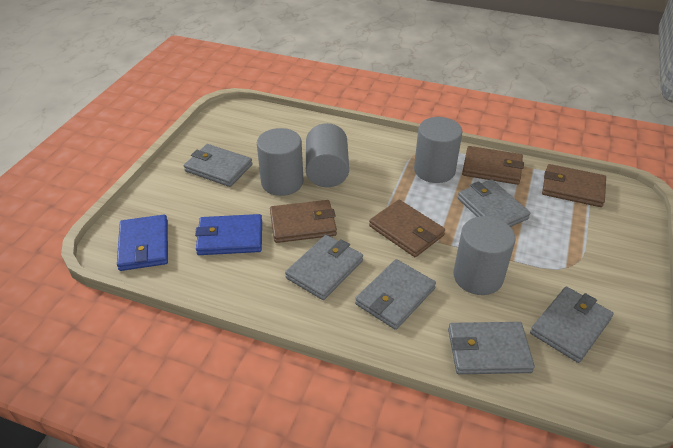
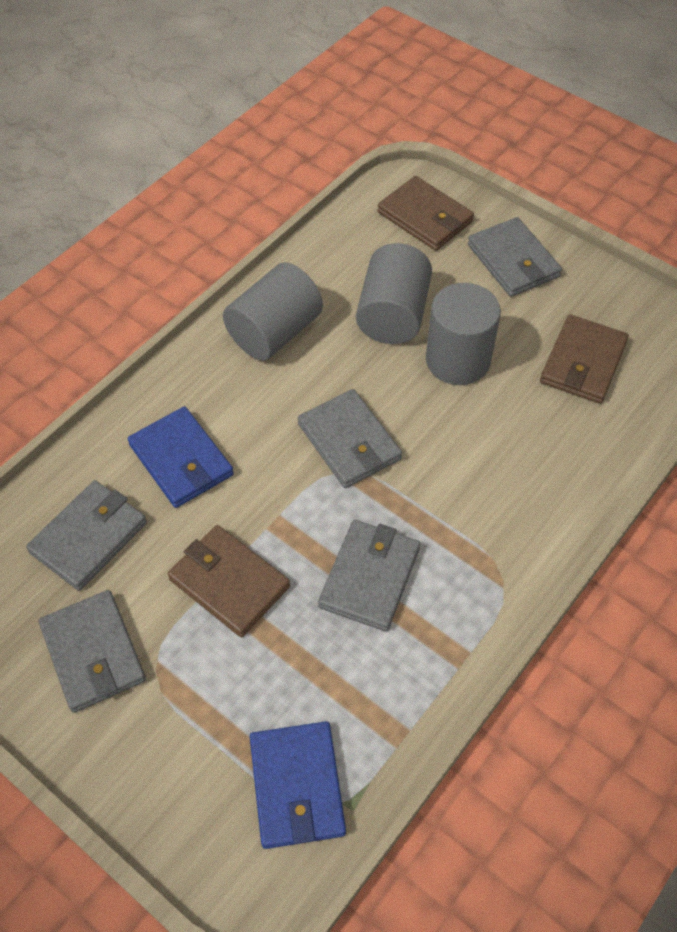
brown wallet: 4 -> 3
grey cylinder: 4 -> 3
grey wallet: 6 -> 5

